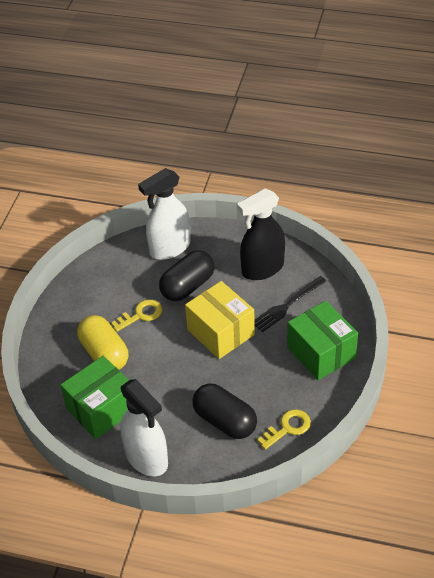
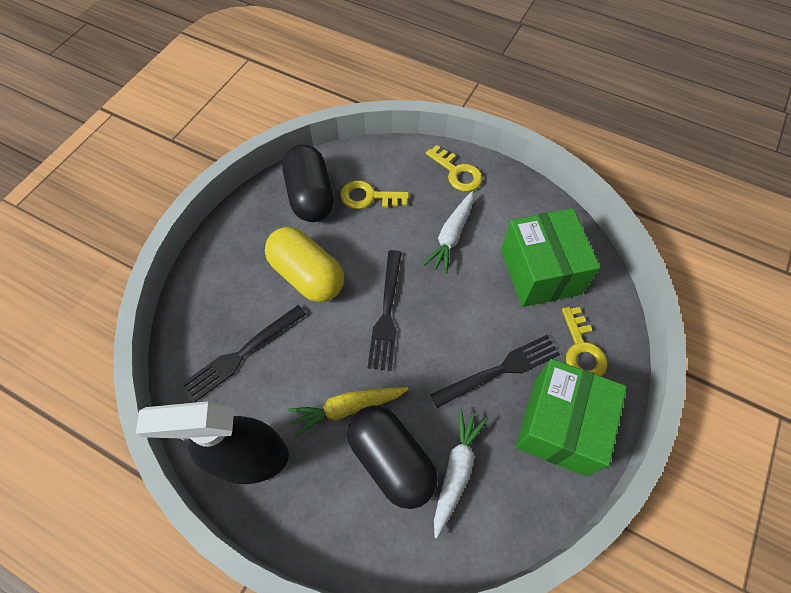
black fork: 1 -> 3
white carrot: 0 -> 2
white spray bottle: 2 -> 0
yellow box: 1 -> 0
yellow carrot: 0 -> 1
yellow key: 2 -> 3

